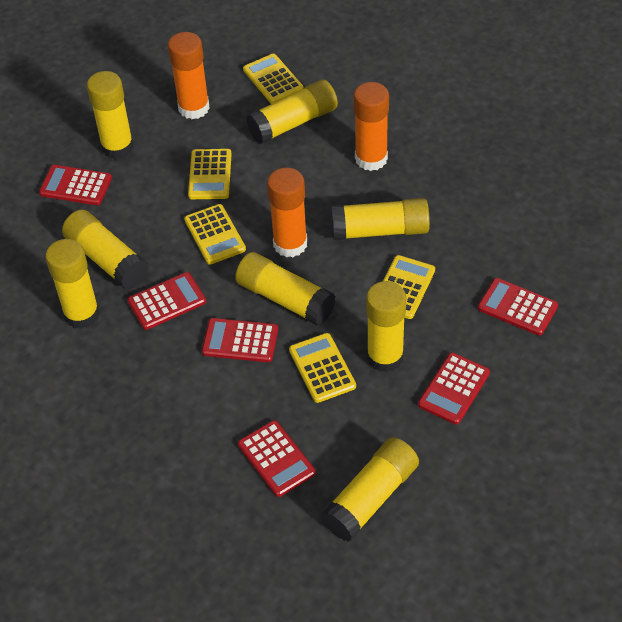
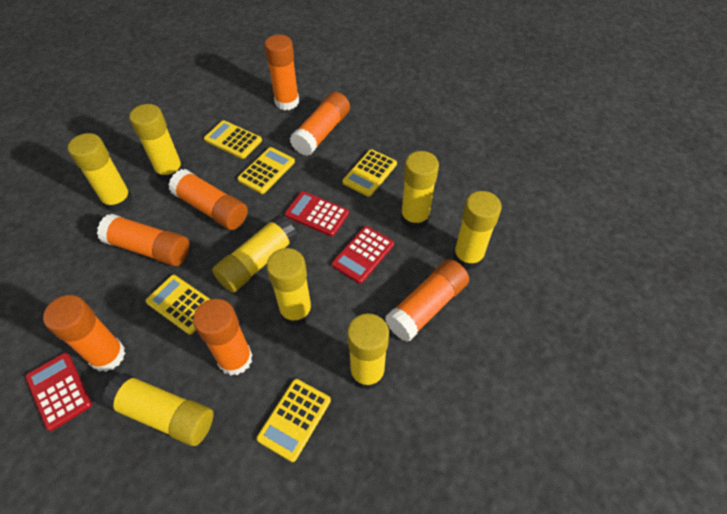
orange glue stick: 3 -> 7
red calculator: 6 -> 3

